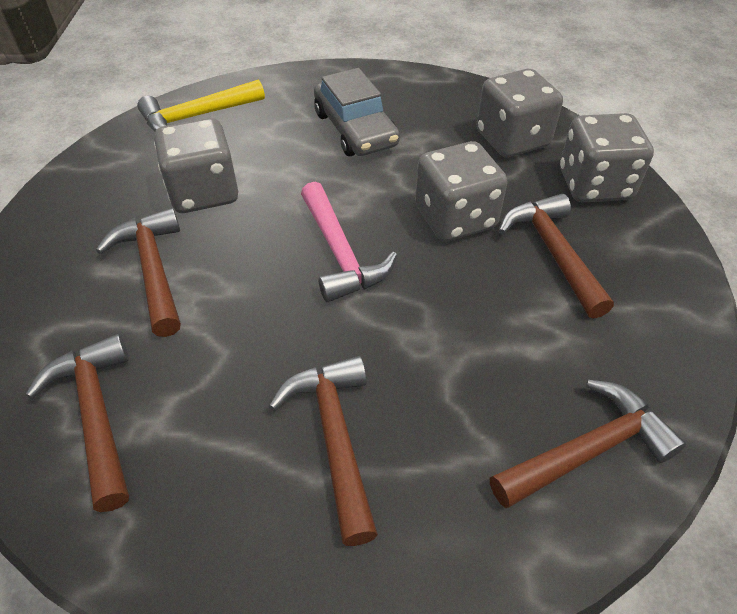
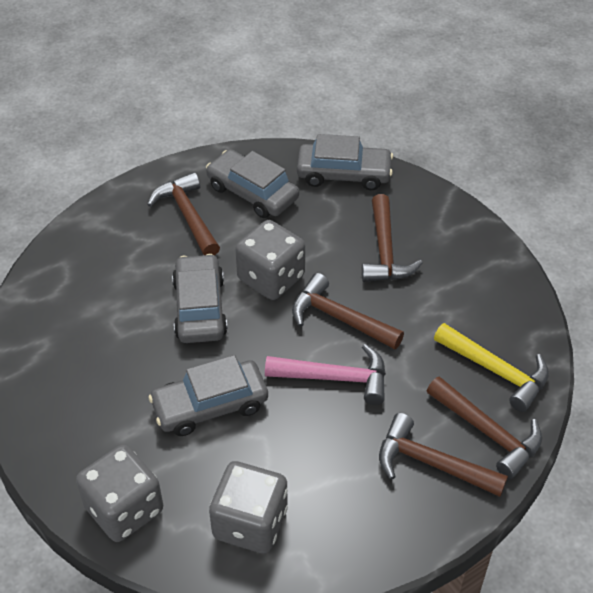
grey car: 1 -> 4
grey dice: 4 -> 3

